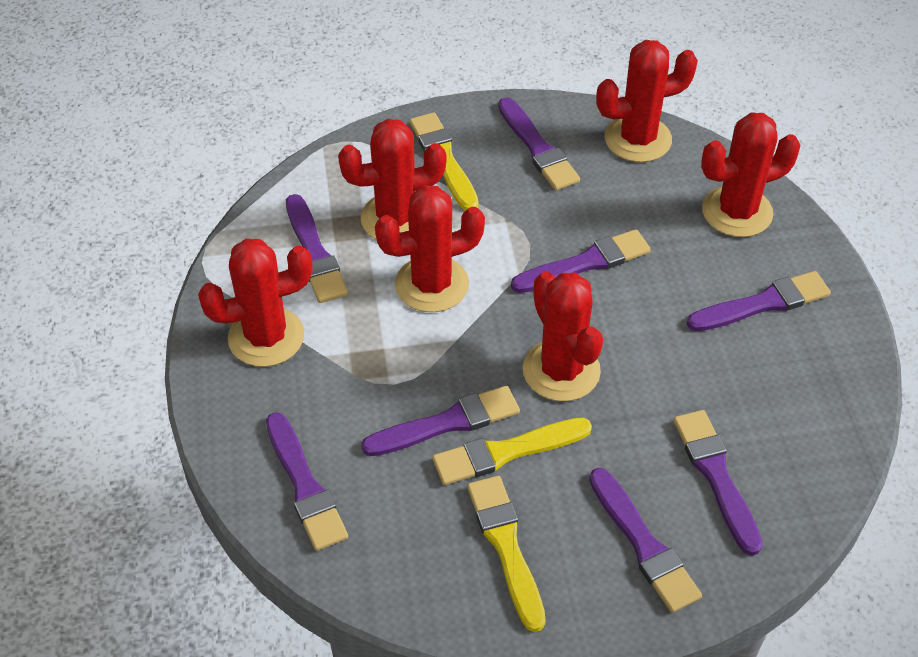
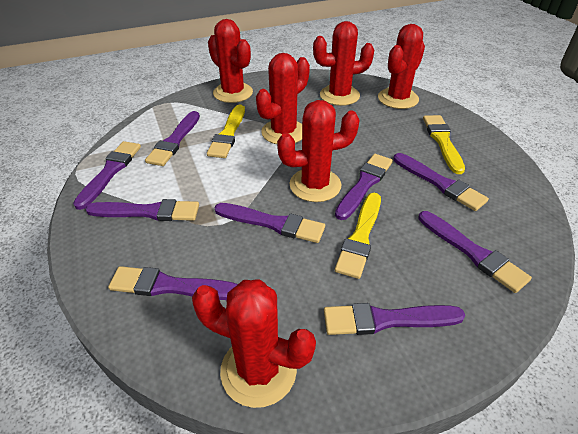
purple brush: 8 -> 9

